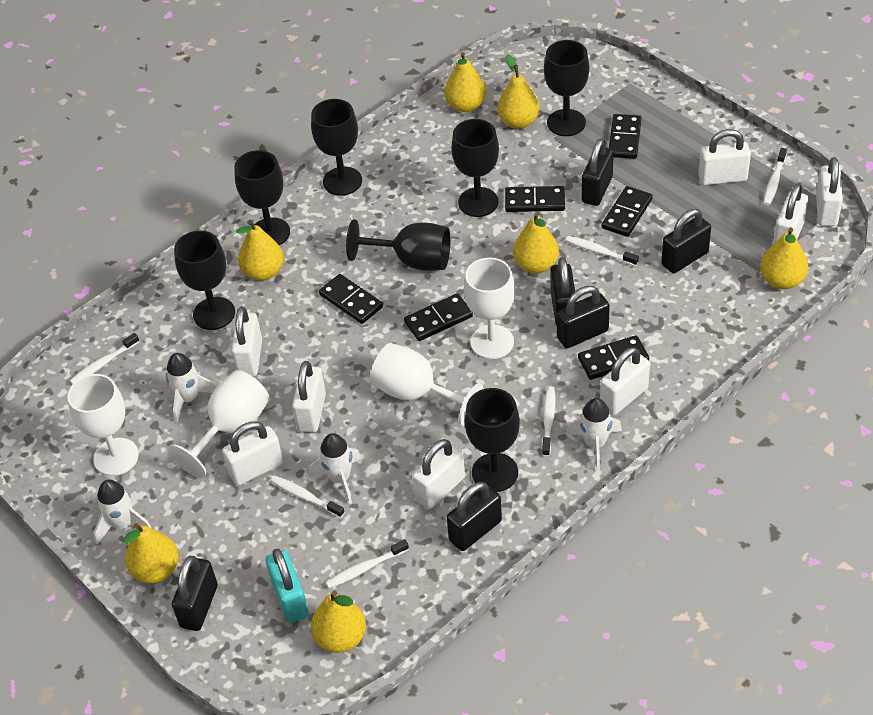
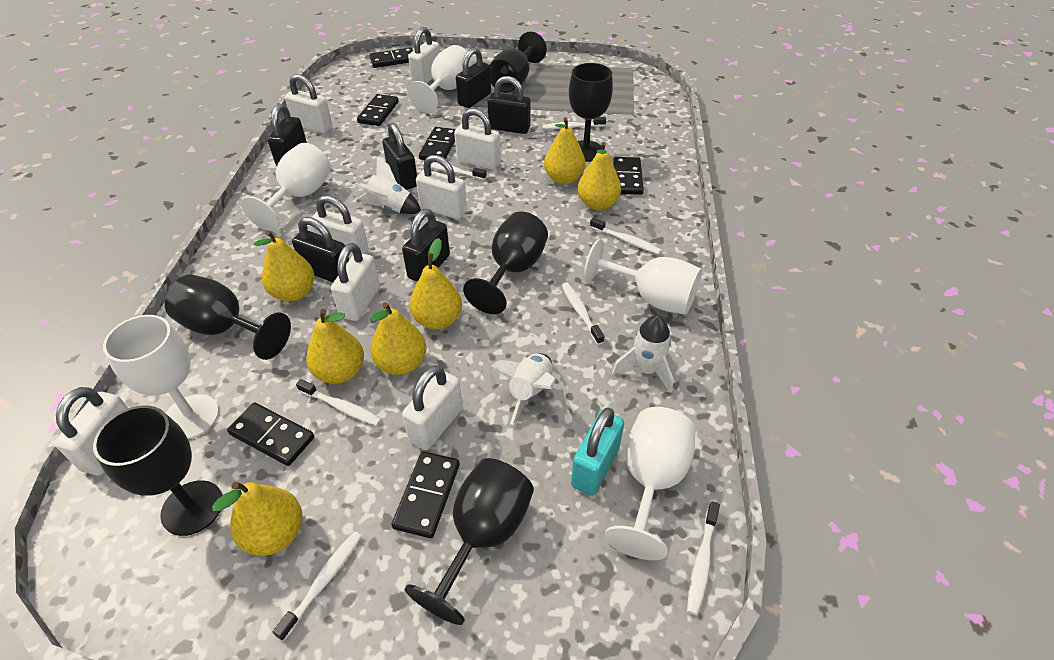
black goblet: 7 -> 6
white goblet: 4 -> 5
white rocket: 4 -> 3
white toothbrush: 6 -> 7

